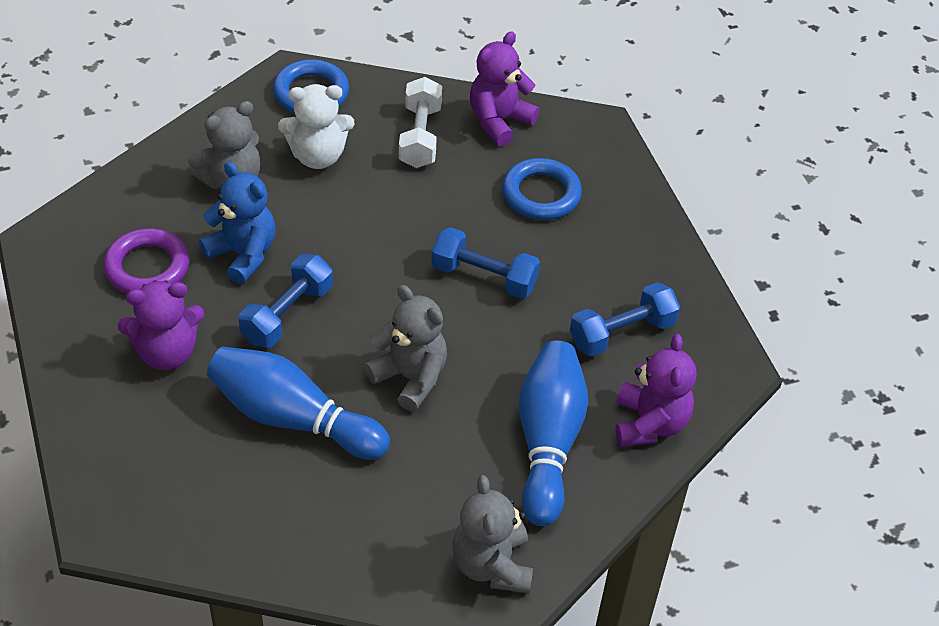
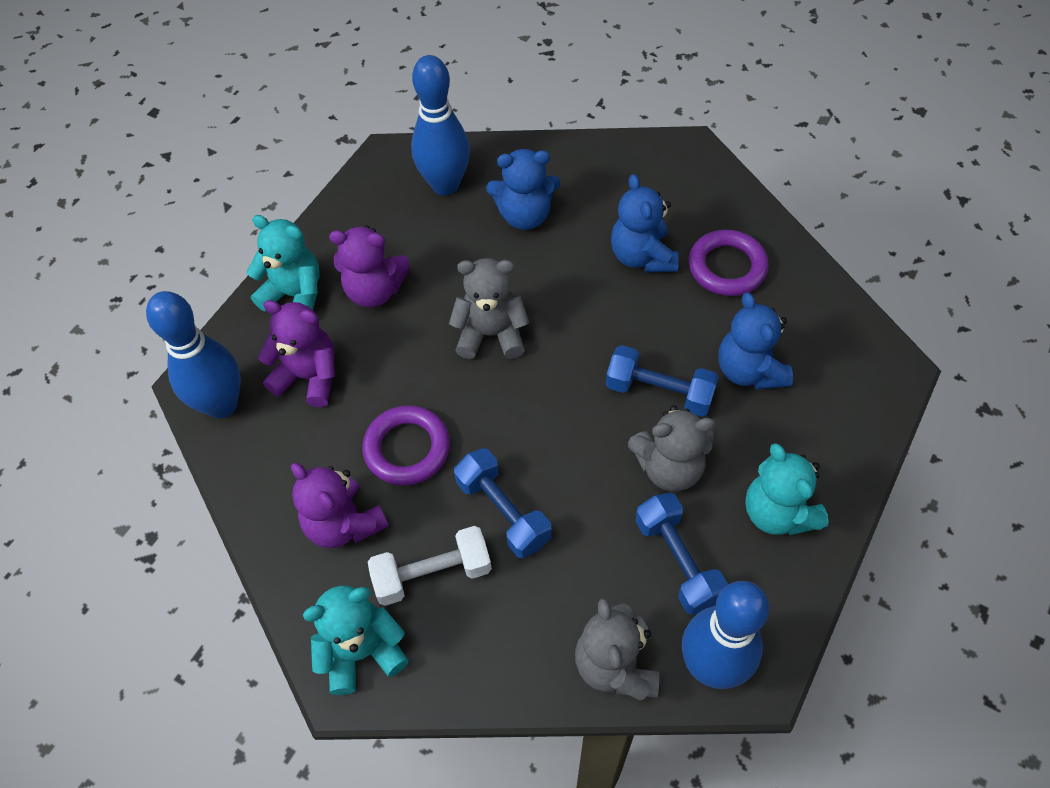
blue bowling pin: 2 -> 3
blue ring: 2 -> 0
blue teddy bear: 1 -> 3
purple ring: 1 -> 2
turquoise teddy bear: 0 -> 3
white teddy bear: 1 -> 0

